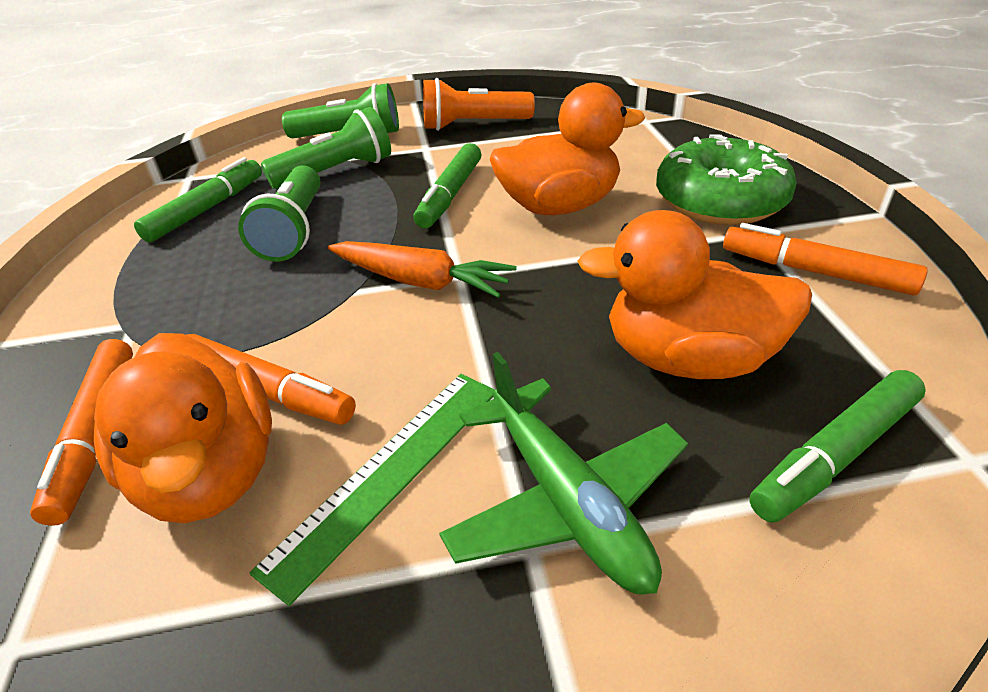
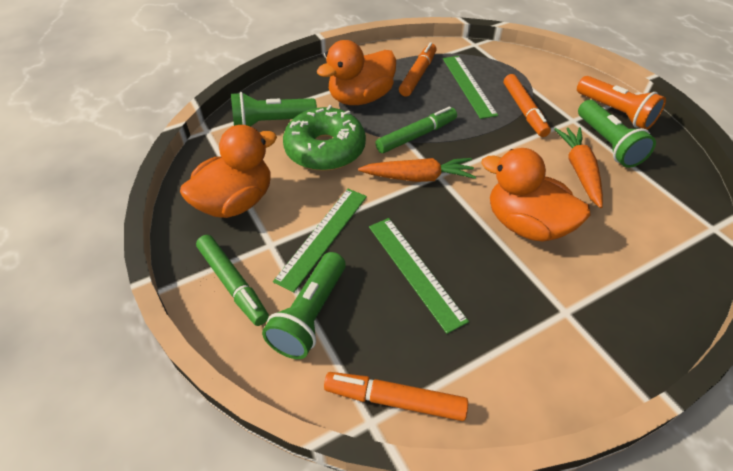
green marker: 3 -> 2
green plane: 1 -> 0
green ruler: 1 -> 3
orange carrot: 1 -> 2

